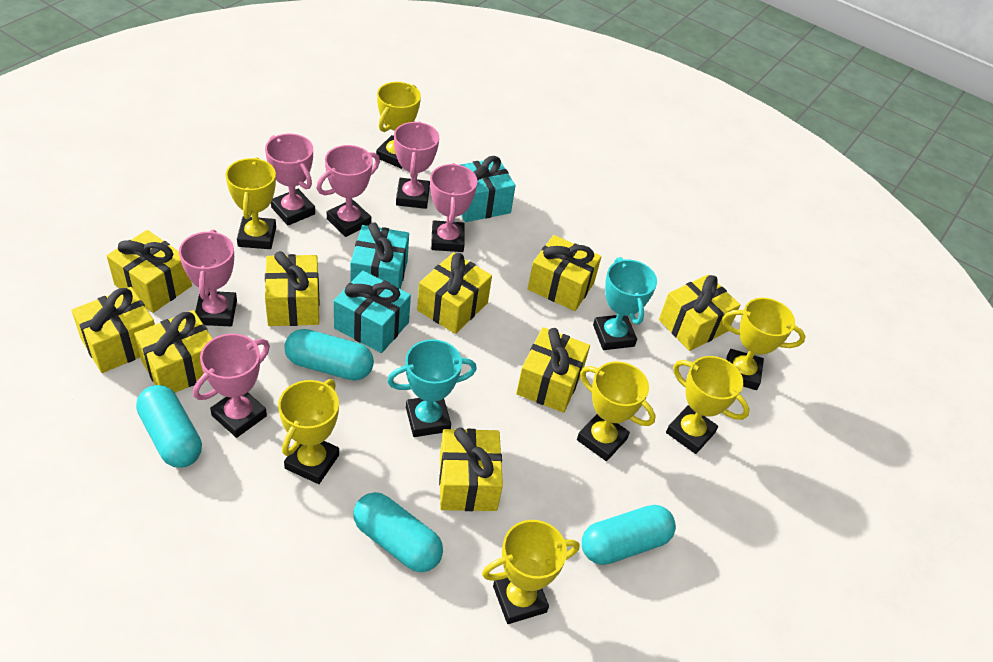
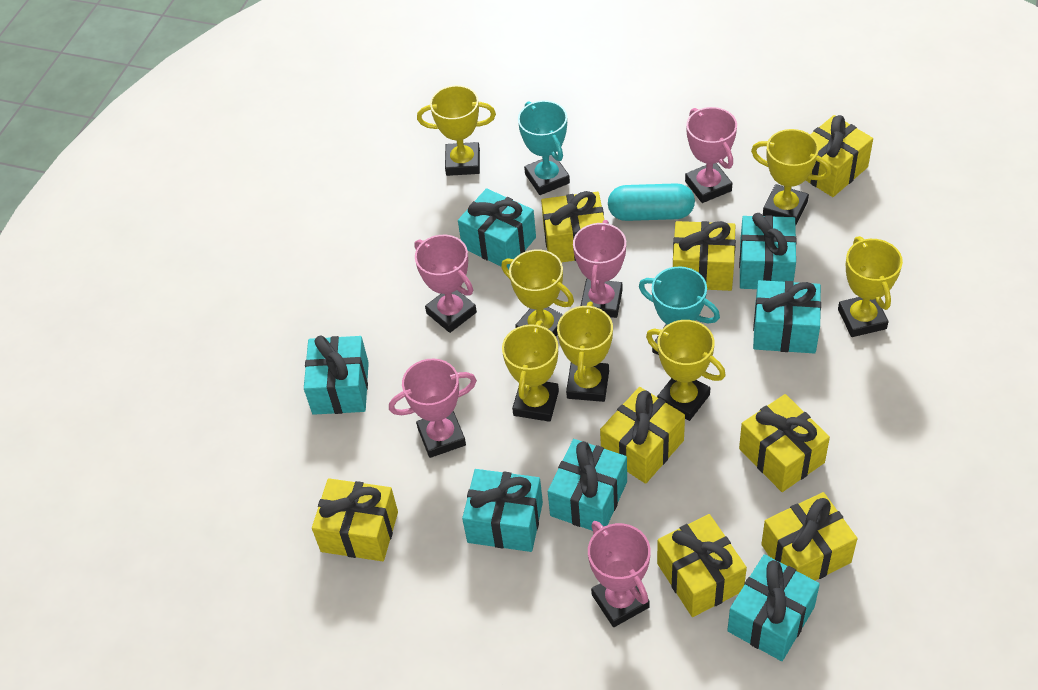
pink trophy: 6 -> 5
turquoise capsule: 4 -> 1
turquoise gift: 3 -> 7
yellow gift: 9 -> 8

